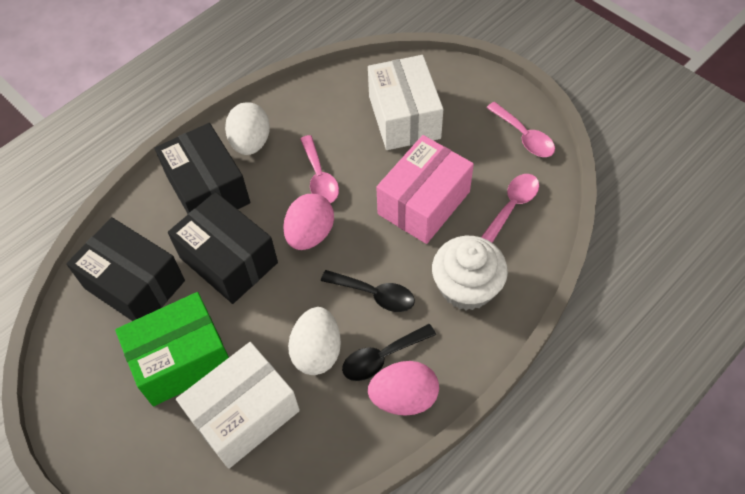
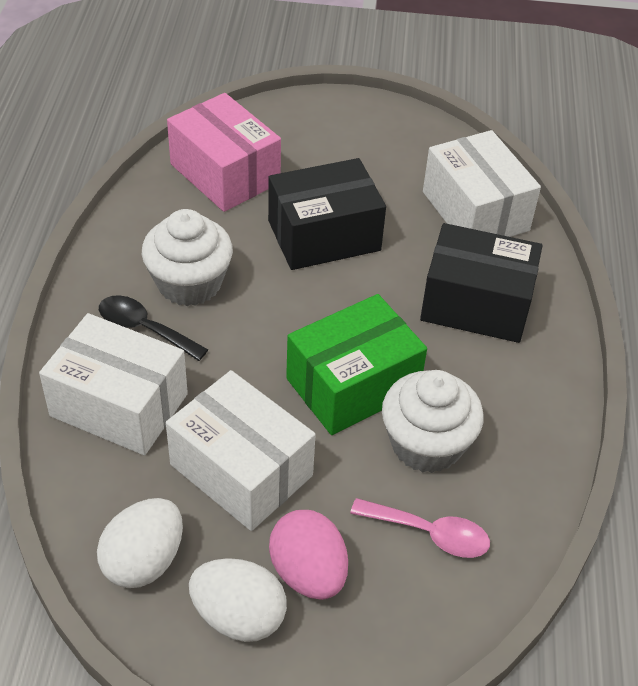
black box: 3 -> 2
black spoon: 2 -> 1
pink egg: 2 -> 1
pink spoon: 3 -> 1
white box: 2 -> 3
white cupcake: 1 -> 2

